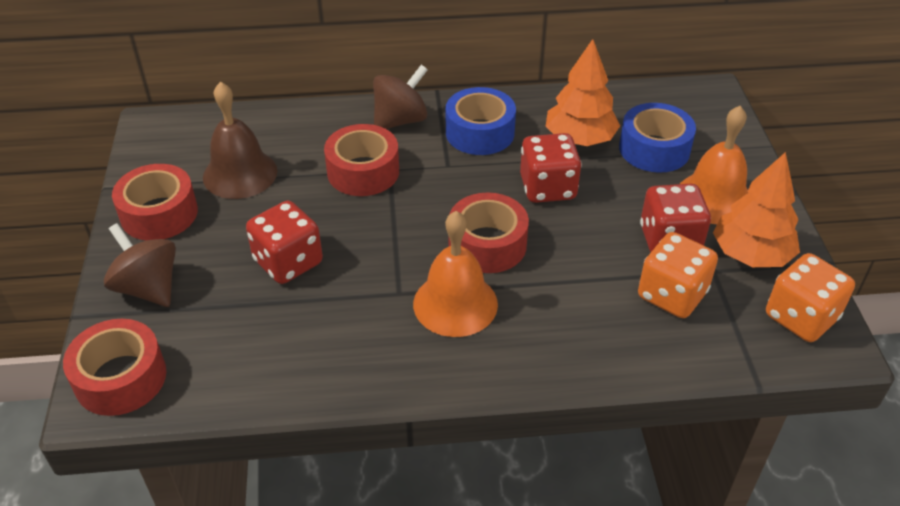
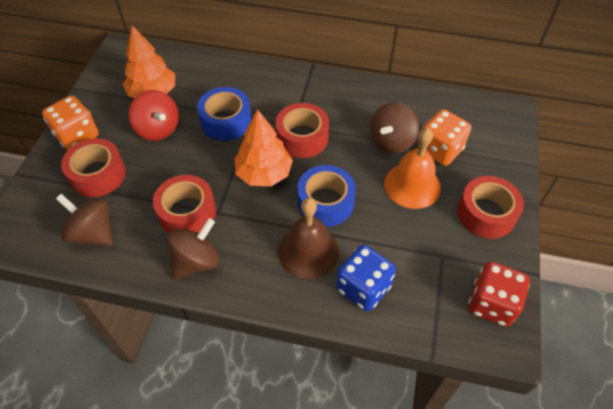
blue dice: 0 -> 1
brown spinning top: 2 -> 3
orange bell: 2 -> 1
red dice: 3 -> 1
red spinning top: 0 -> 1

